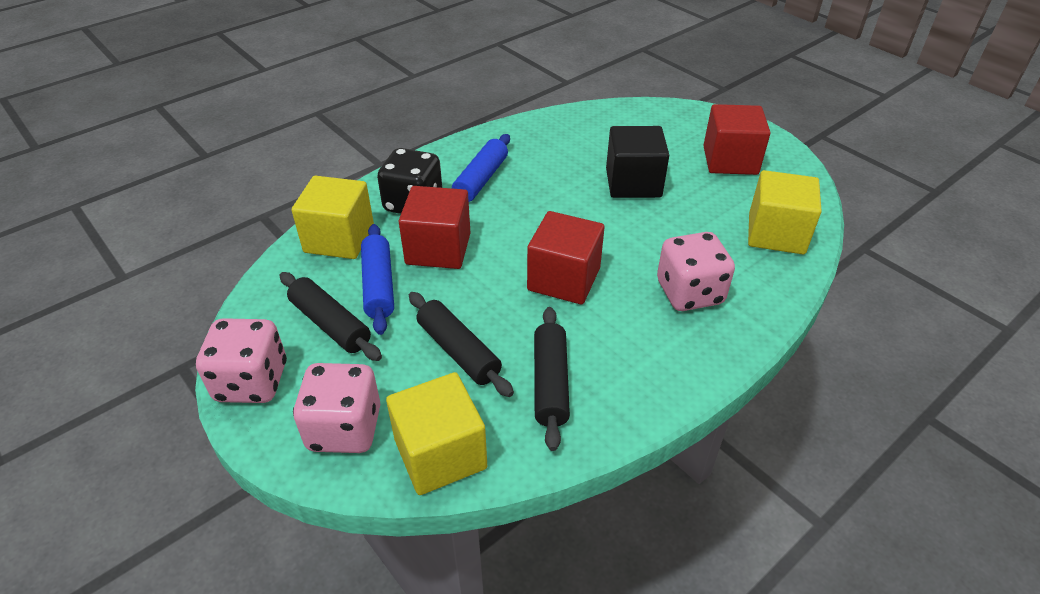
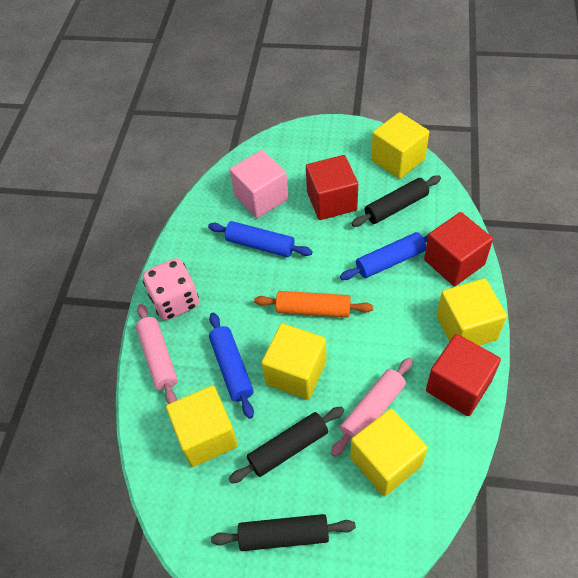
black cube: 1 -> 0
black dice: 1 -> 0
blue rolling pin: 2 -> 3
orange rolling pin: 0 -> 1
pink cube: 0 -> 1
pink dice: 3 -> 1
pink rolling pin: 0 -> 2
yellow cube: 3 -> 5

